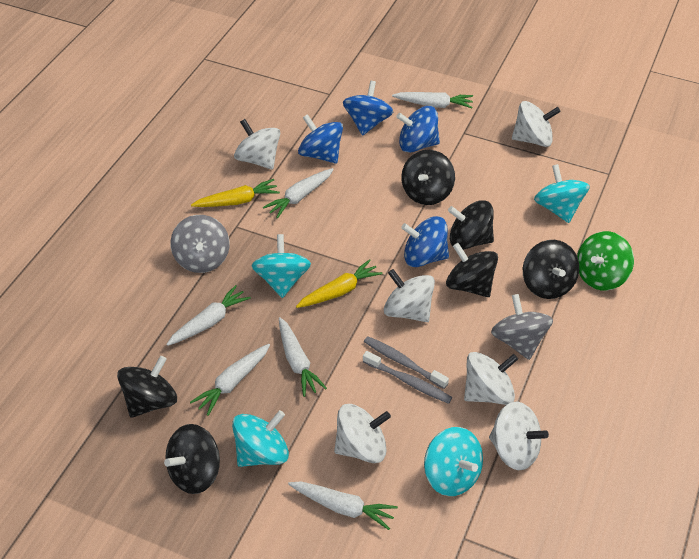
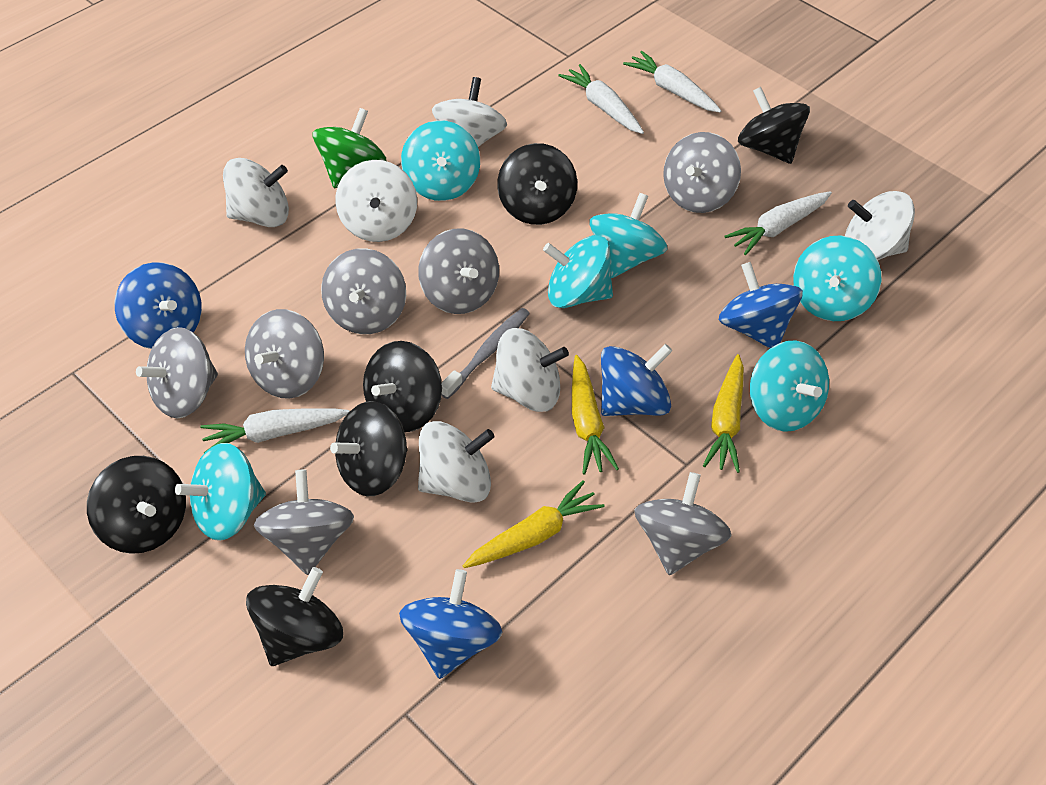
grey spinning top: 2 -> 7
grey toothbrush: 2 -> 1
turquoise spinning top: 4 -> 6
white carrot: 6 -> 4
yellow carrot: 2 -> 3

